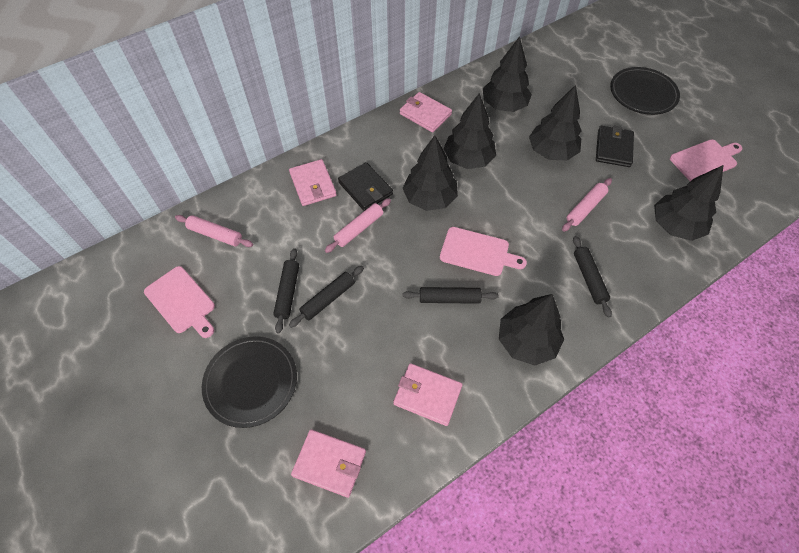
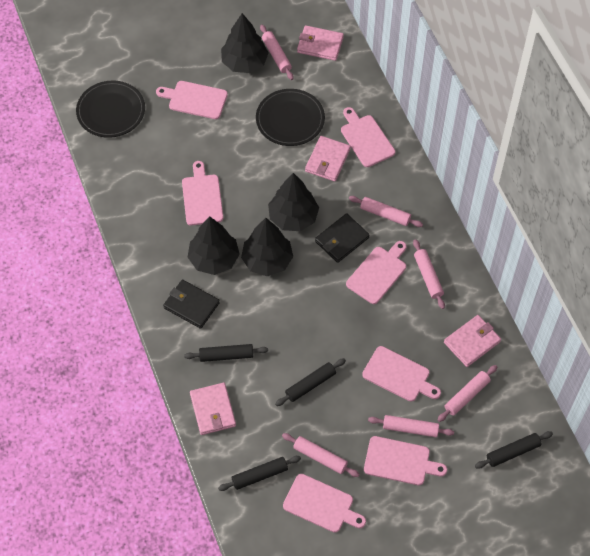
black tree: 6 -> 4
pink cutting board: 3 -> 7
pink rolling pin: 3 -> 6

